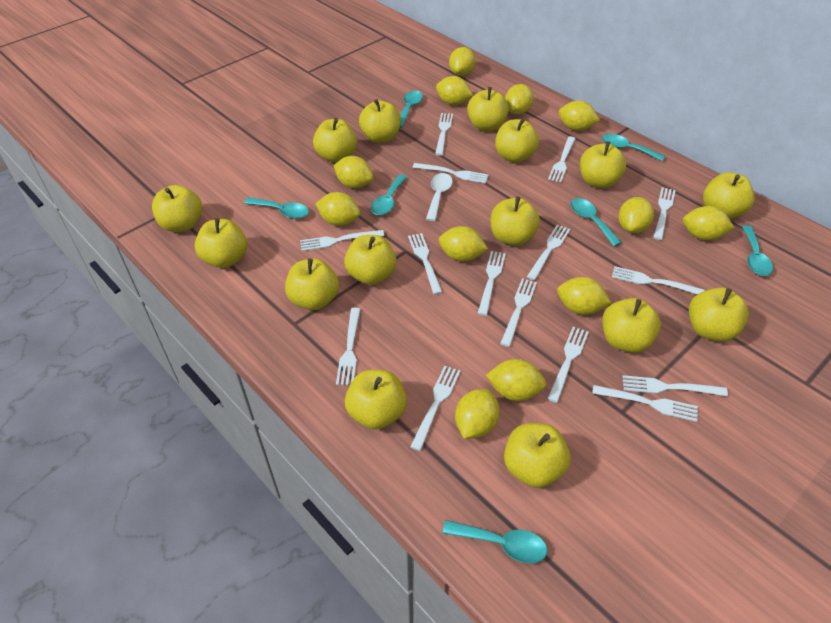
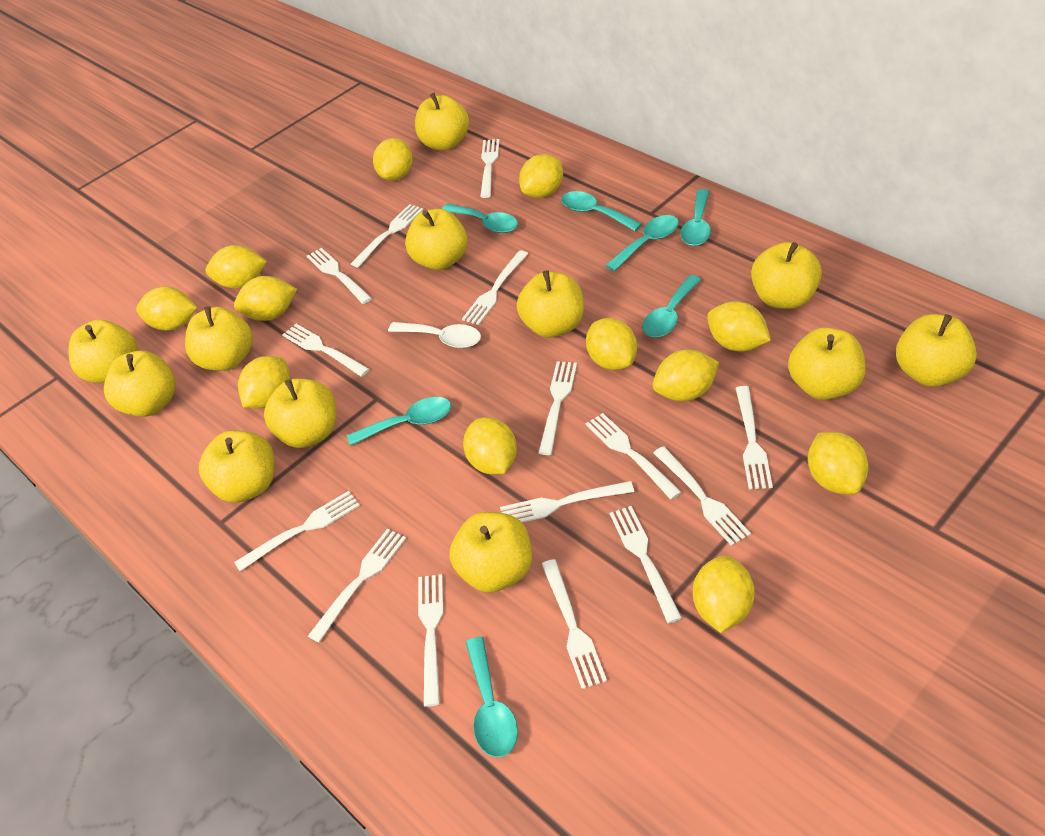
yellow apple: 15 -> 12

